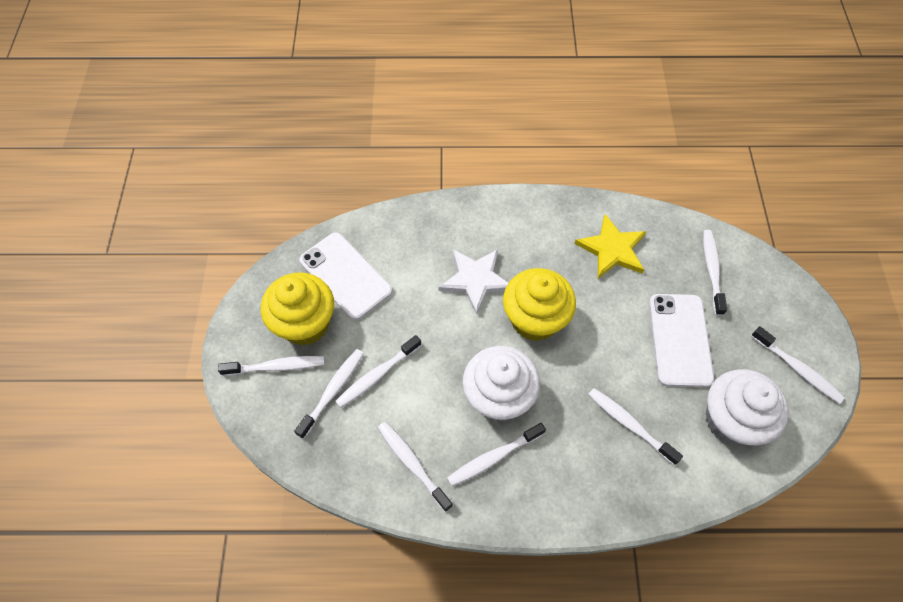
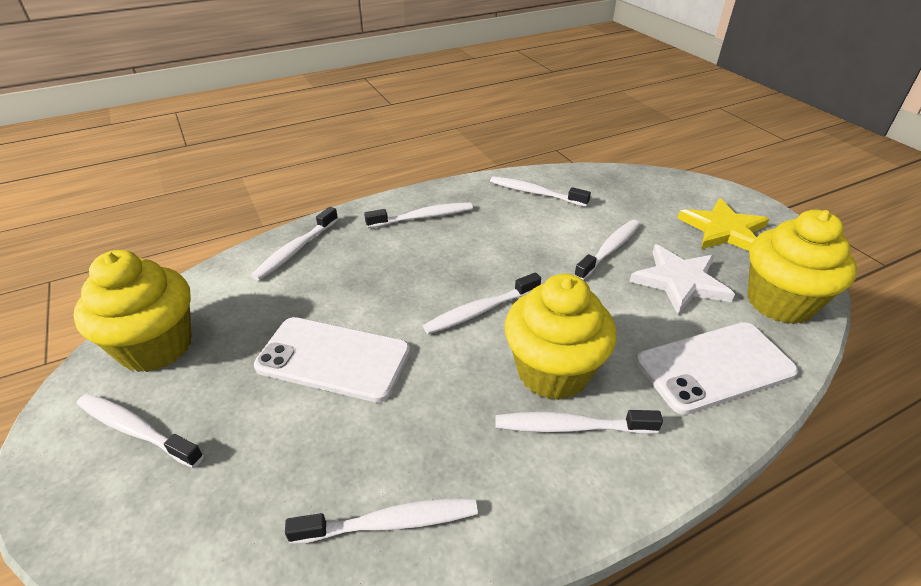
white cupcake: 2 -> 0
yellow cupcake: 2 -> 3

